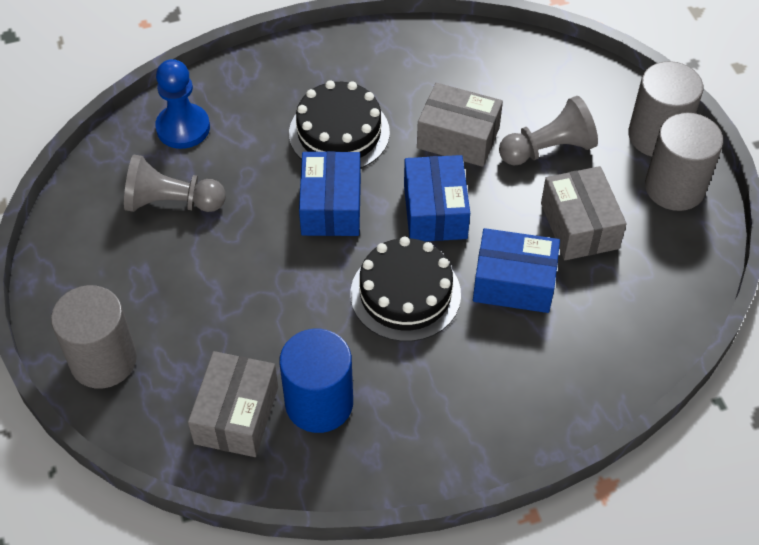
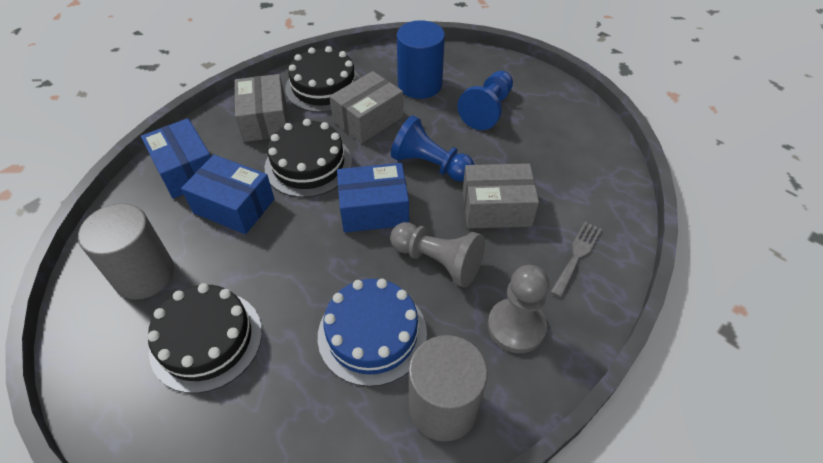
black cake: 2 -> 3
blue cake: 0 -> 1
blue pawn: 1 -> 2
grey cylinder: 3 -> 2
grey fork: 0 -> 1

